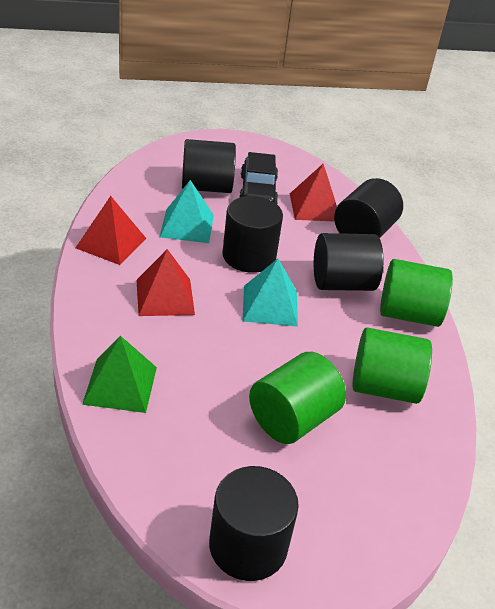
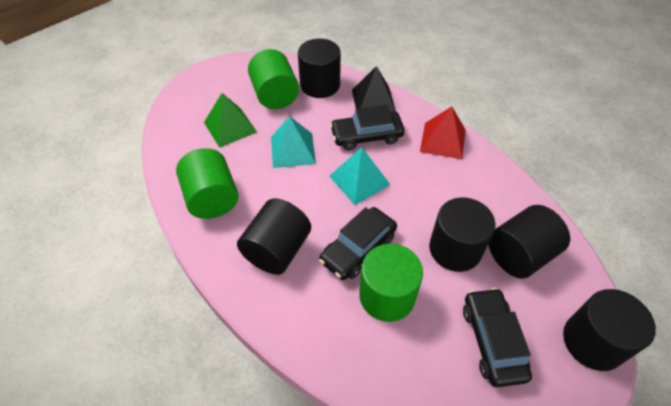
black car: 1 -> 3
black pyramid: 0 -> 1
red pyramid: 3 -> 1

